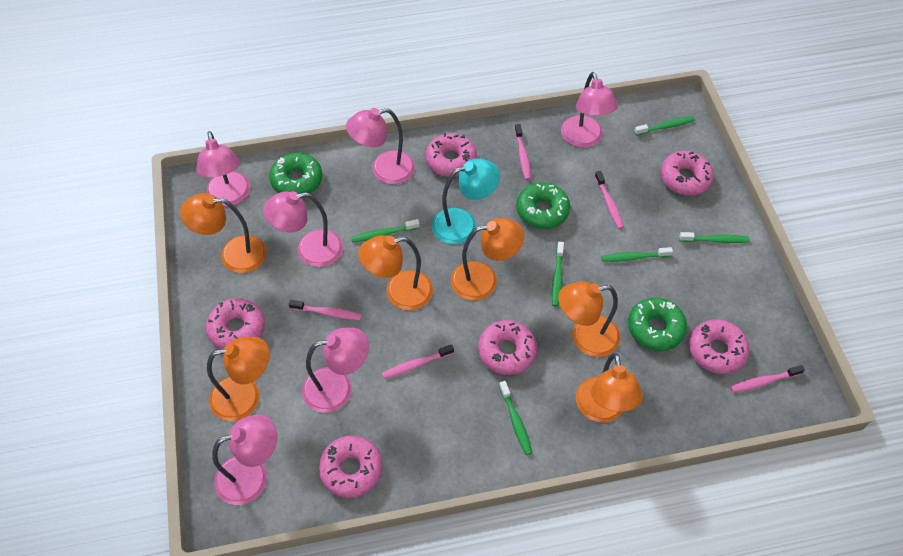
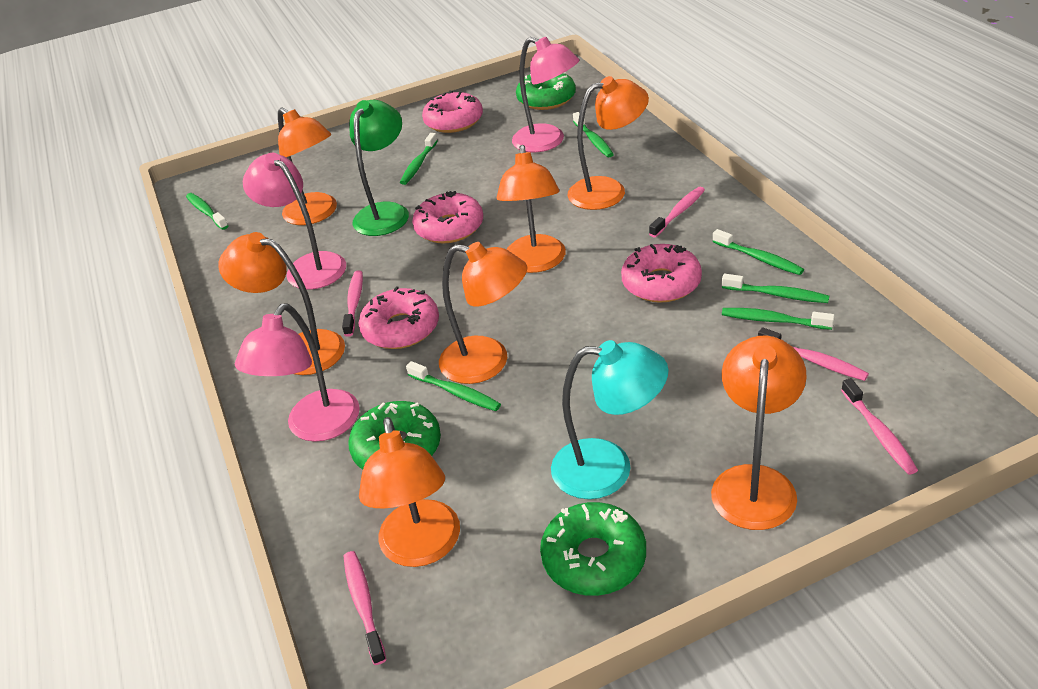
green lamp: 0 -> 1
green toothbrush: 6 -> 7
orange lamp: 6 -> 7
pink donut: 6 -> 4
pink lamp: 6 -> 3

